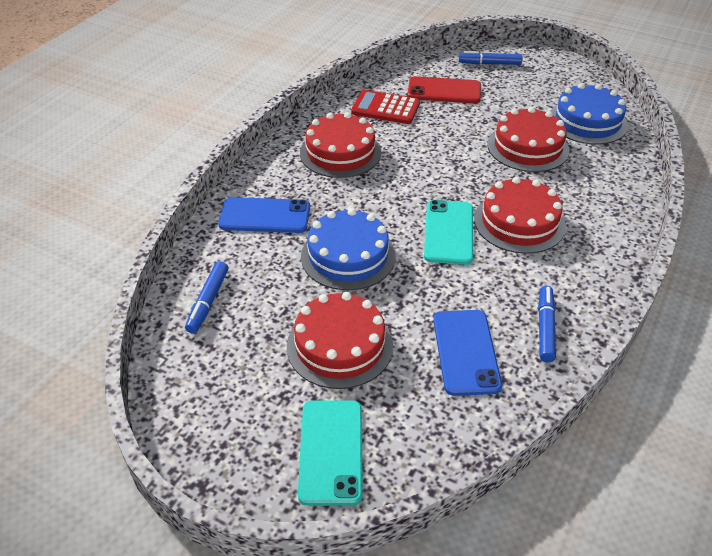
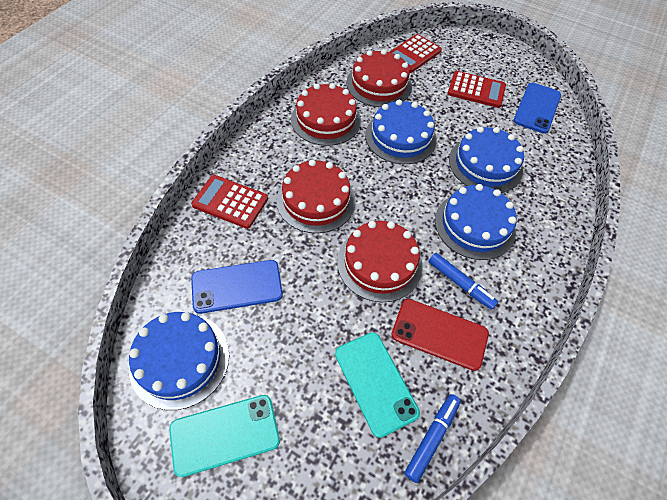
blue cake: 2 -> 4
blue marker: 3 -> 2
red calculator: 1 -> 3

